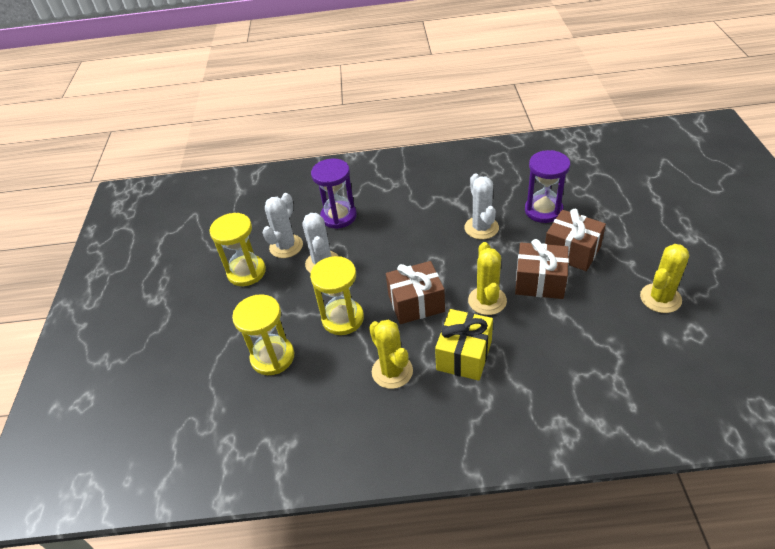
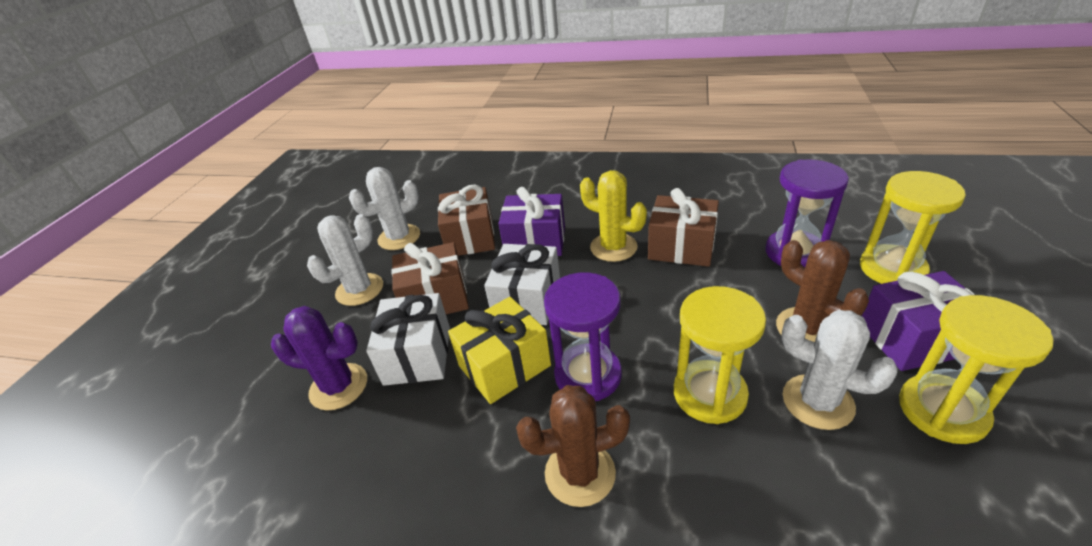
brown cactus: 0 -> 2
purple cactus: 0 -> 1
purple gift: 0 -> 2
white gift: 0 -> 2
yellow cactus: 3 -> 1

